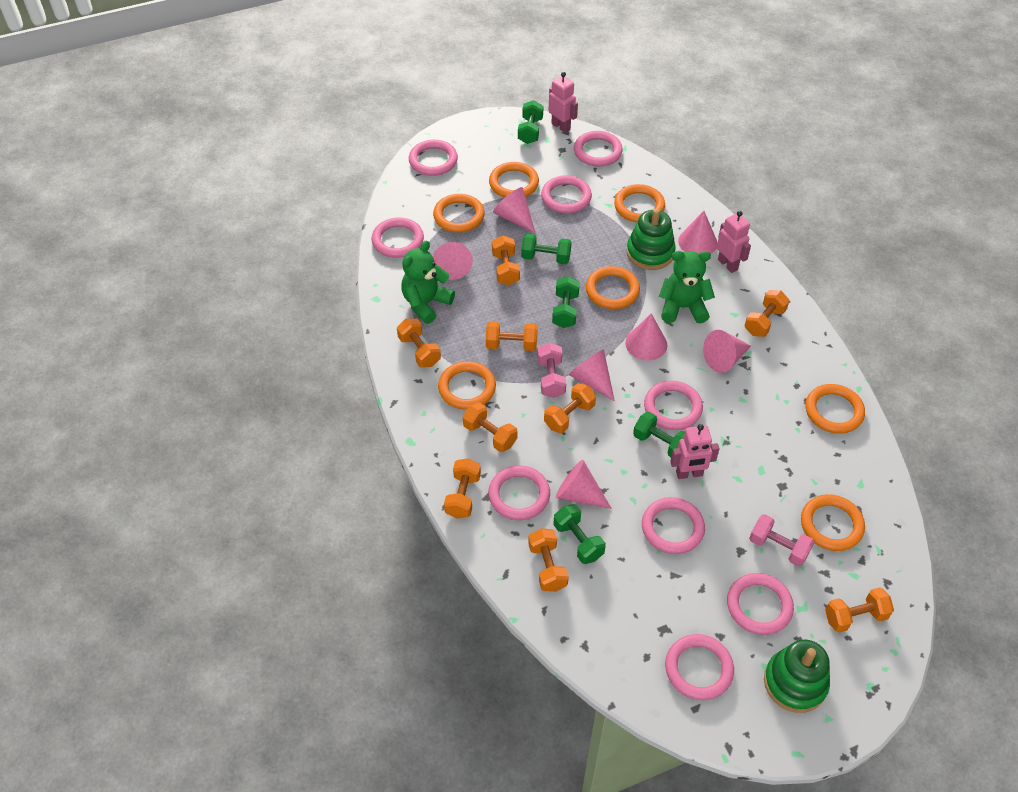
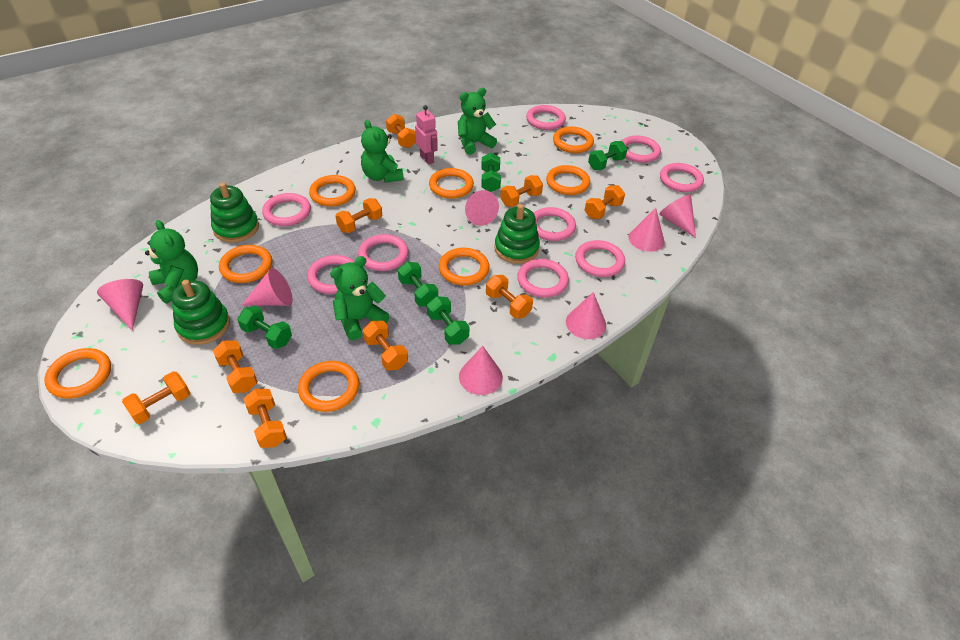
green stacking toy: 2 -> 3
green teddy bear: 2 -> 4
orange ring: 7 -> 8
pink dumbbell: 2 -> 0
pink robot: 3 -> 1

